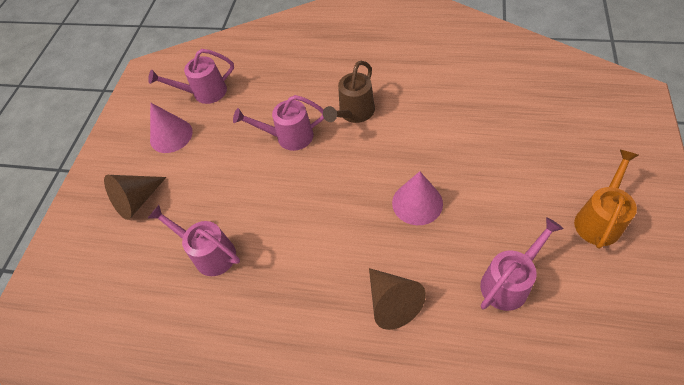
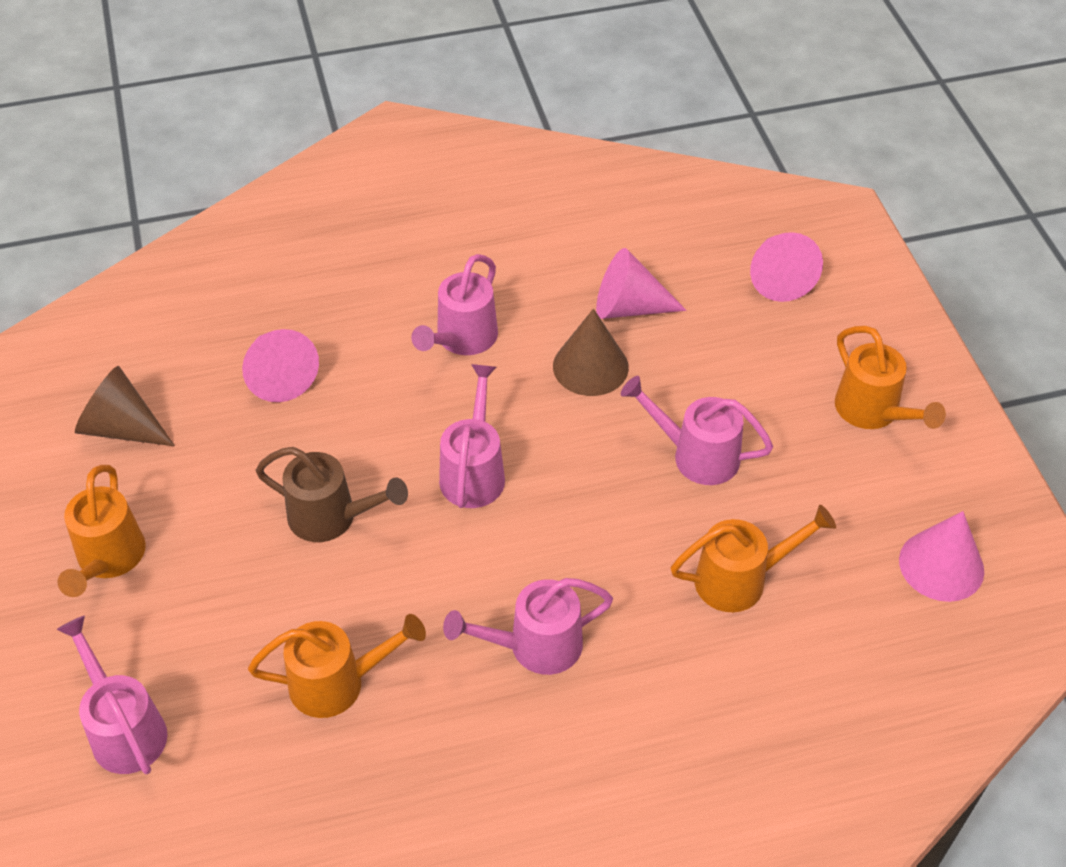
orange watering can: 1 -> 4
pink cone: 2 -> 4
pink watering can: 4 -> 5

